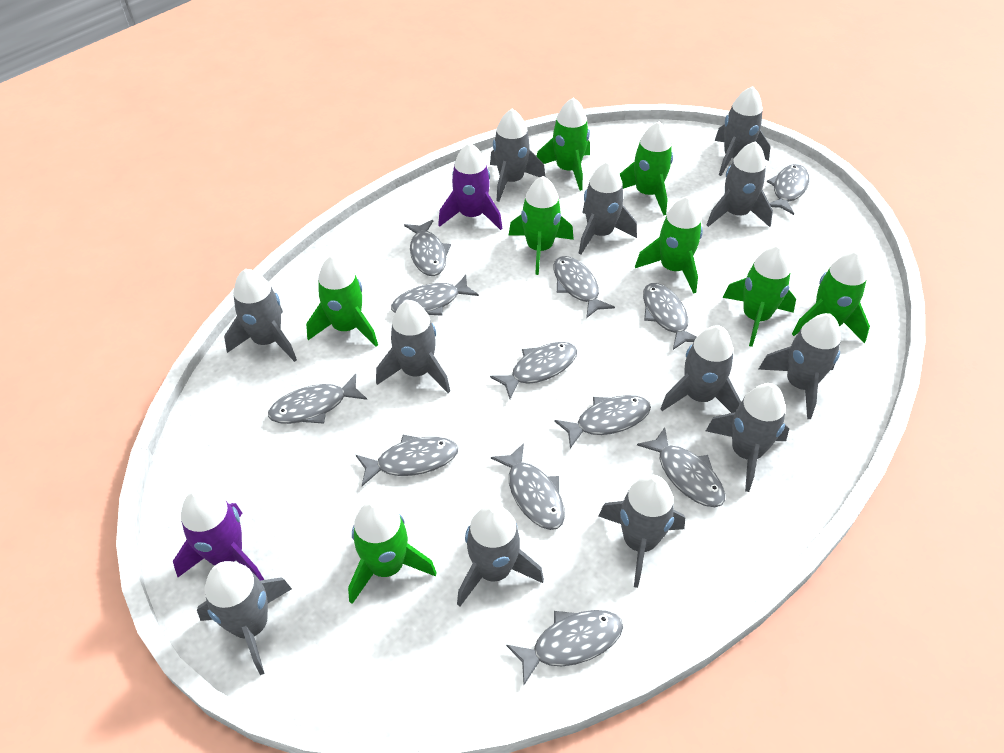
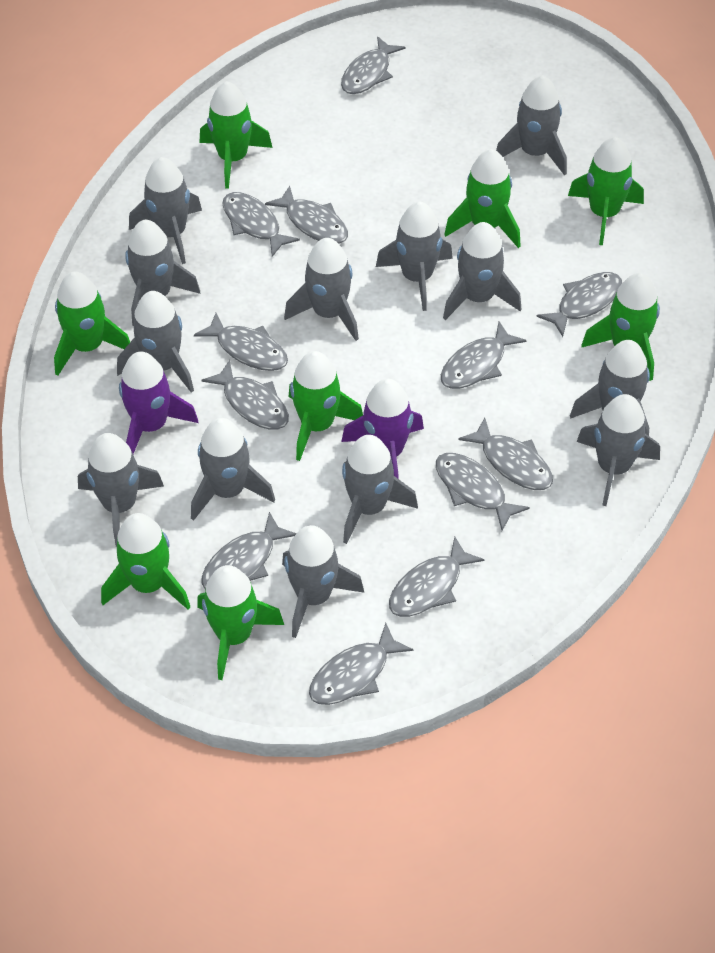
grey rocket: 12 -> 13

